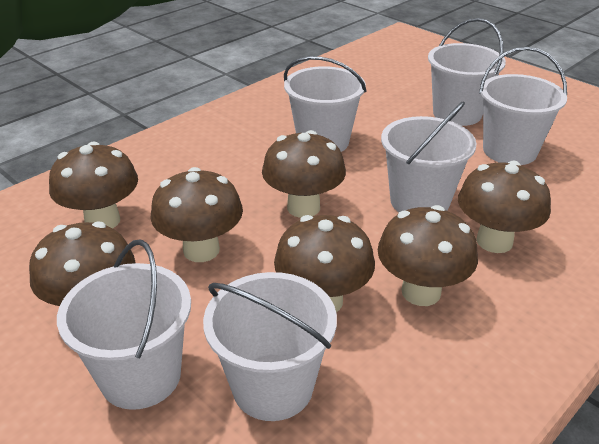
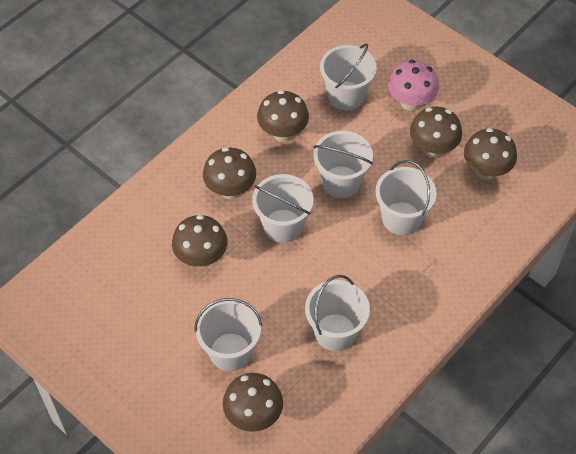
brown mushroom: 7 -> 6
pink mushroom: 0 -> 1

